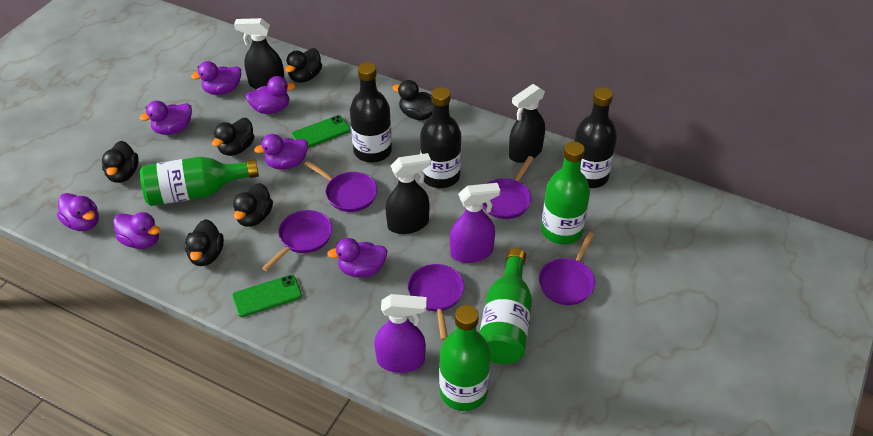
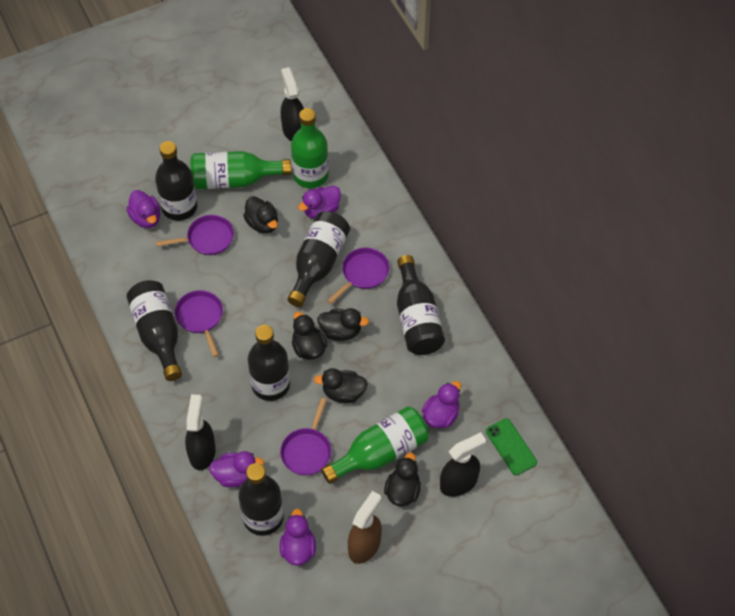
black bottle: 3 -> 6
black duck: 6 -> 5
brown spray bottle: 0 -> 1
green bottle: 4 -> 3
green phone: 2 -> 1
purple duck: 7 -> 5
purple pan: 5 -> 4
purple spray bottle: 2 -> 0

